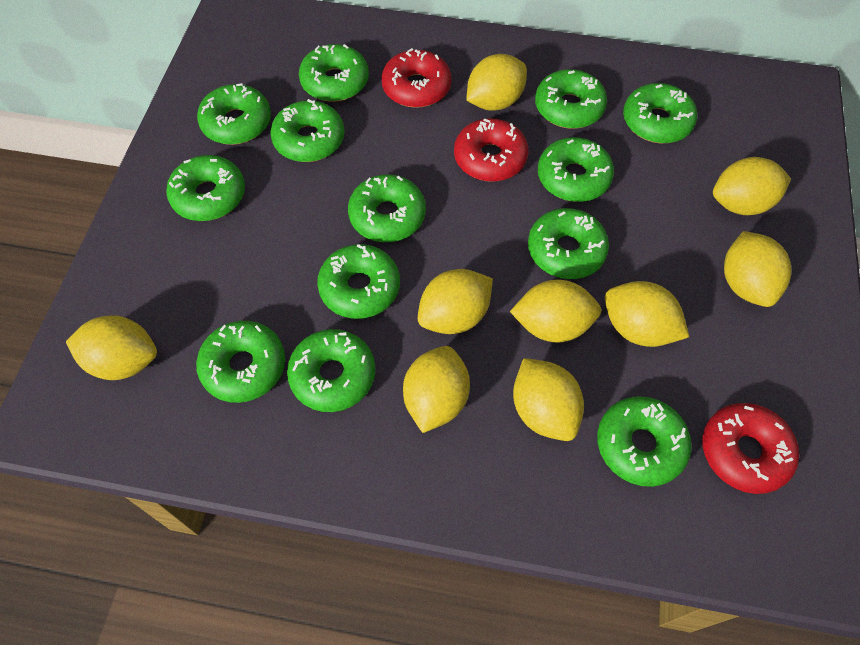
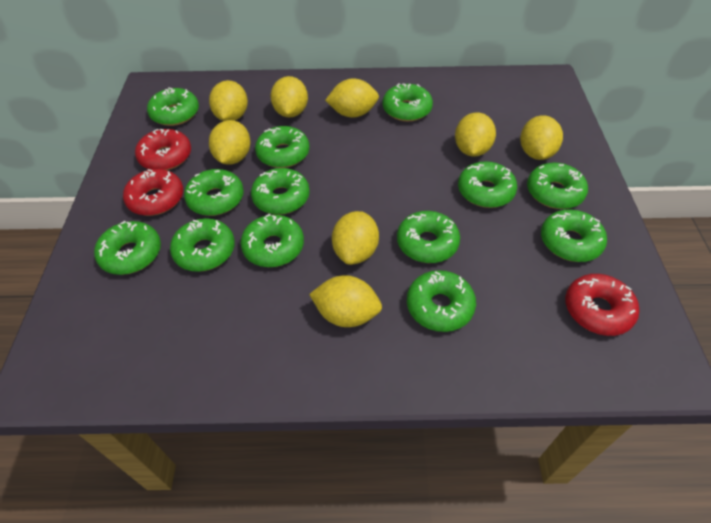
yellow lemon: 9 -> 8

